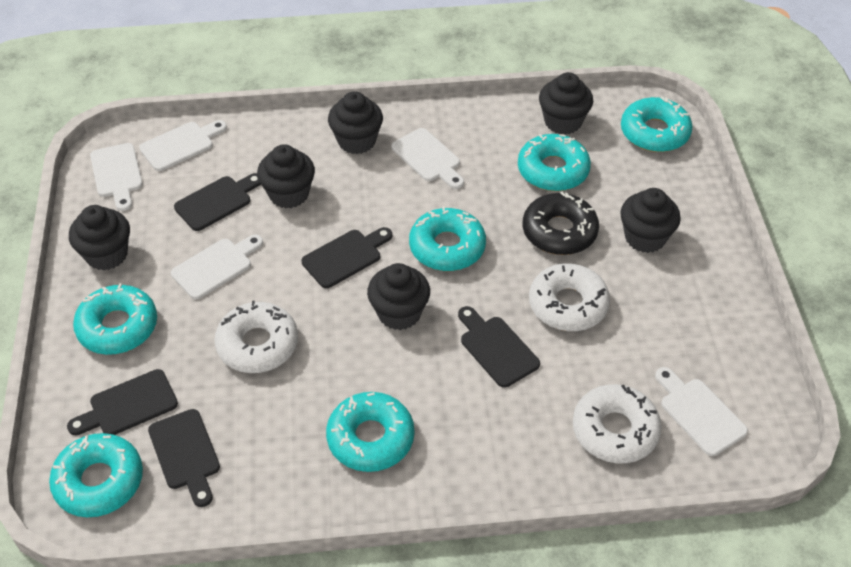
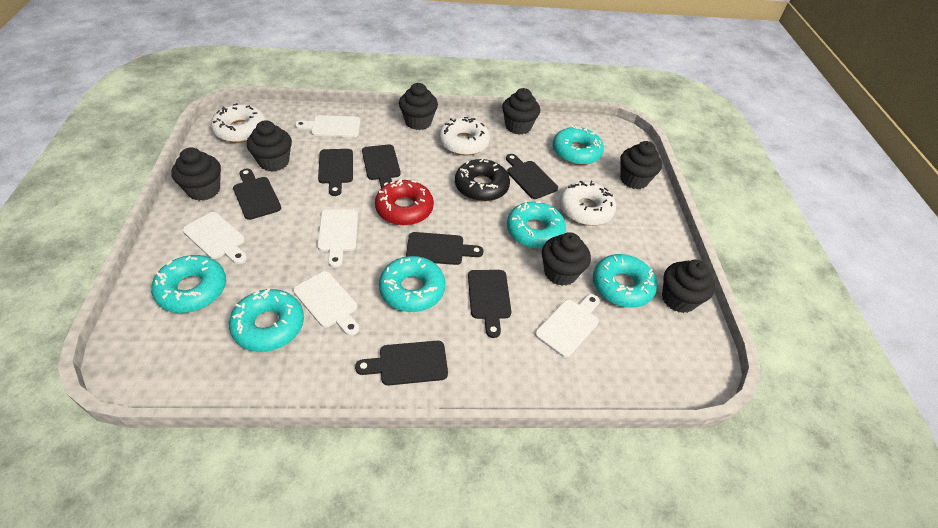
black cupcake: 6 -> 7
black cutting board: 5 -> 7
red donut: 0 -> 1

